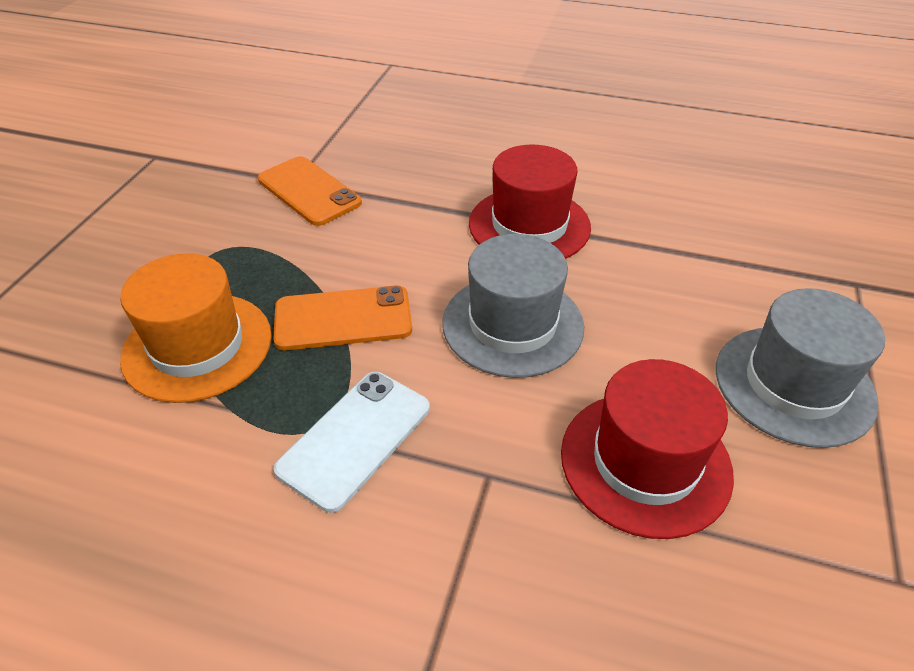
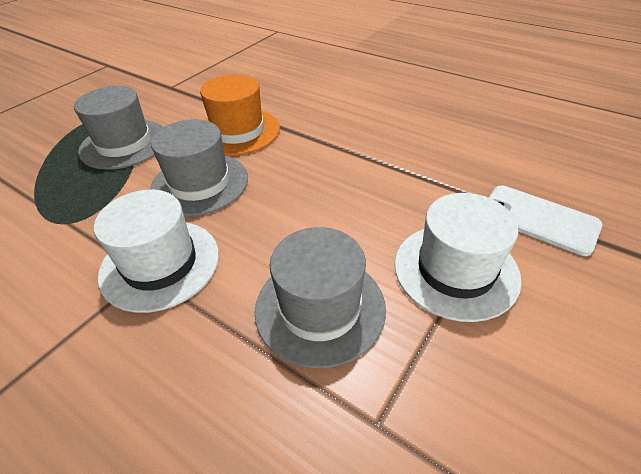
grey hat: 2 -> 3
orange phone: 2 -> 0
red hat: 2 -> 0
white hat: 0 -> 2

